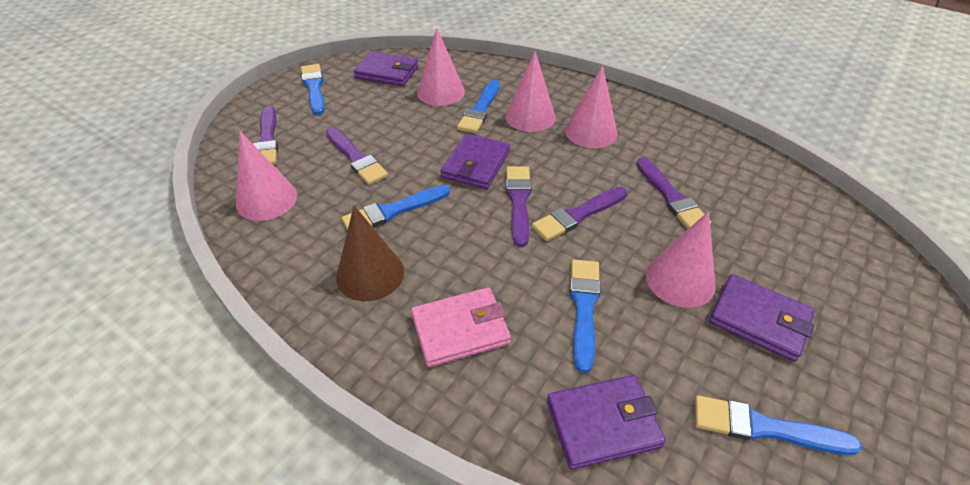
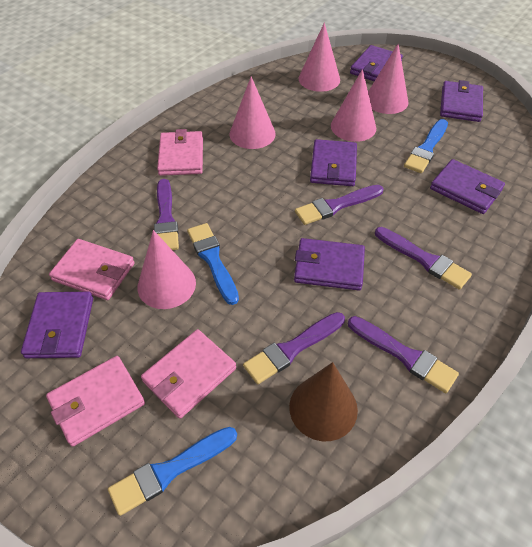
blue brush: 5 -> 3
pink wallet: 1 -> 4
purple wallet: 4 -> 6

